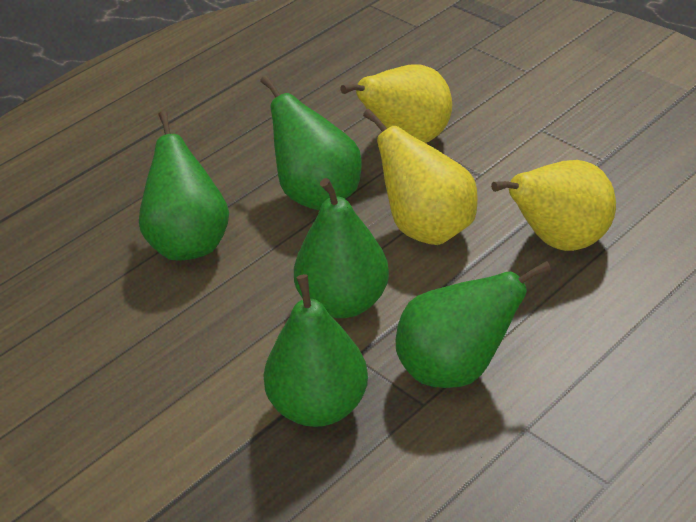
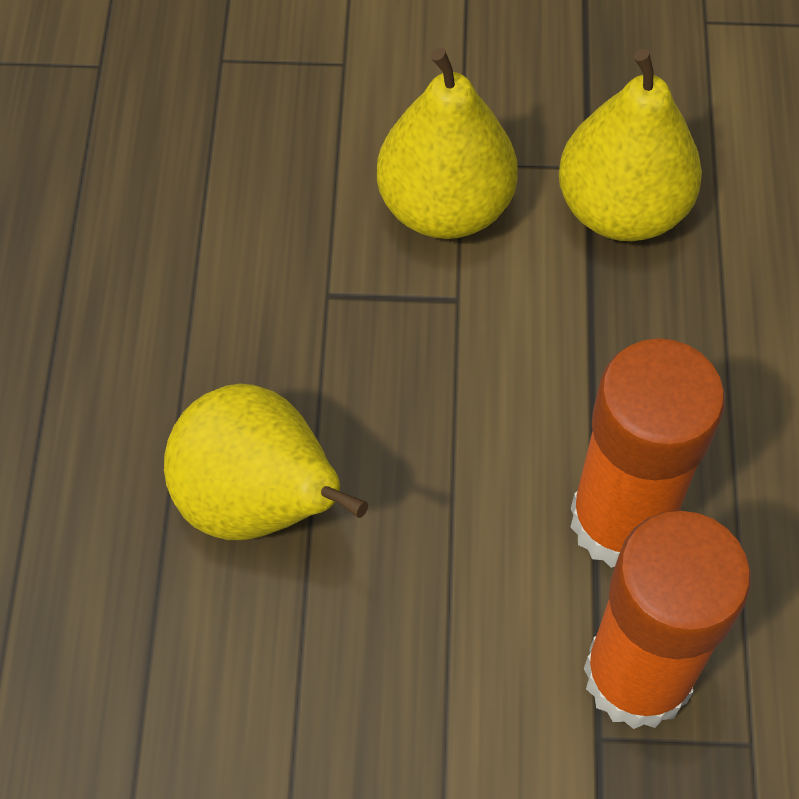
green pear: 5 -> 0
orange glue stick: 0 -> 2

